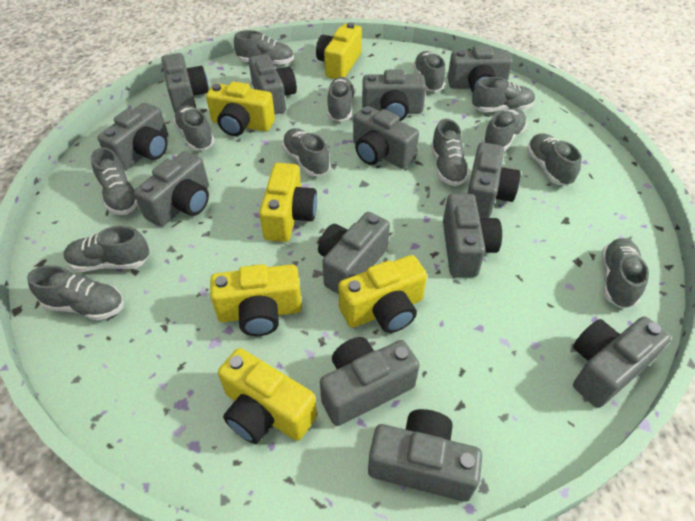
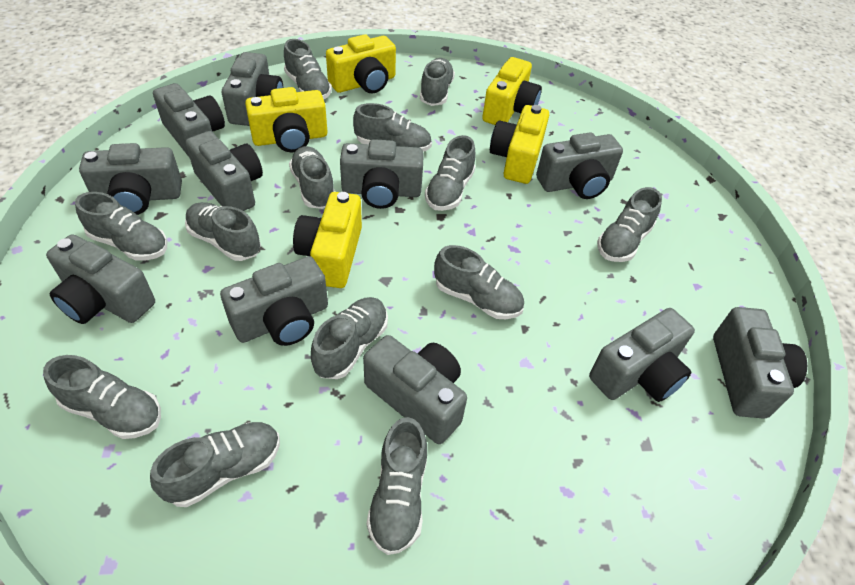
grey camera: 13 -> 11
yellow camera: 6 -> 5

